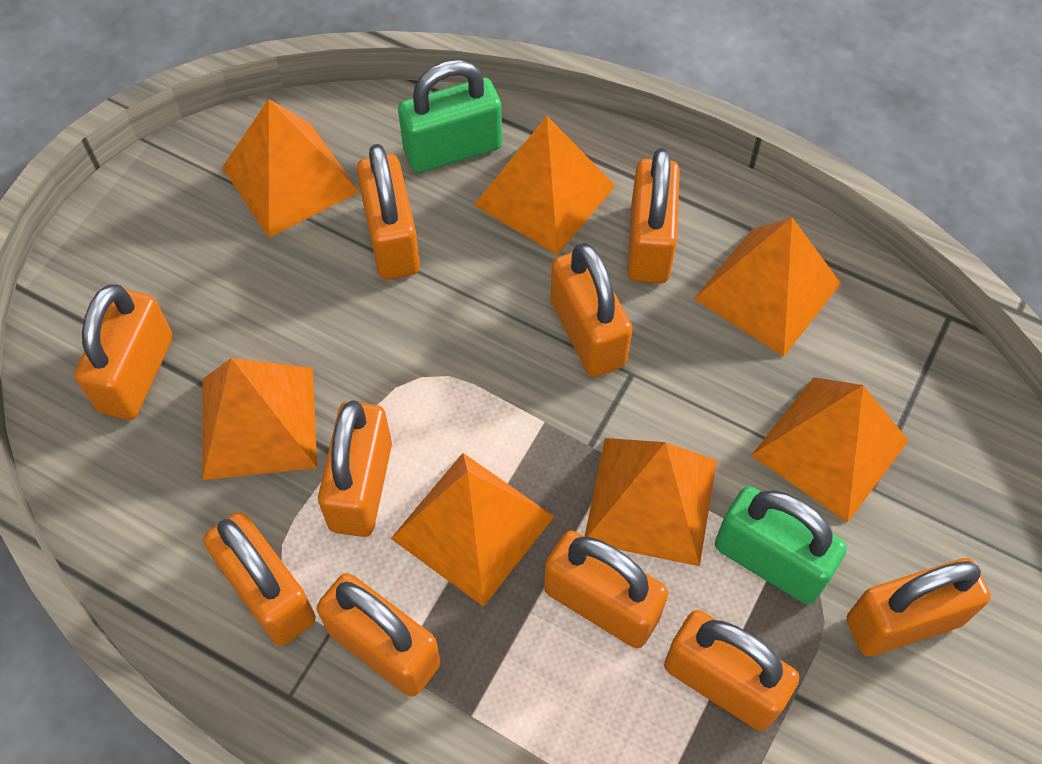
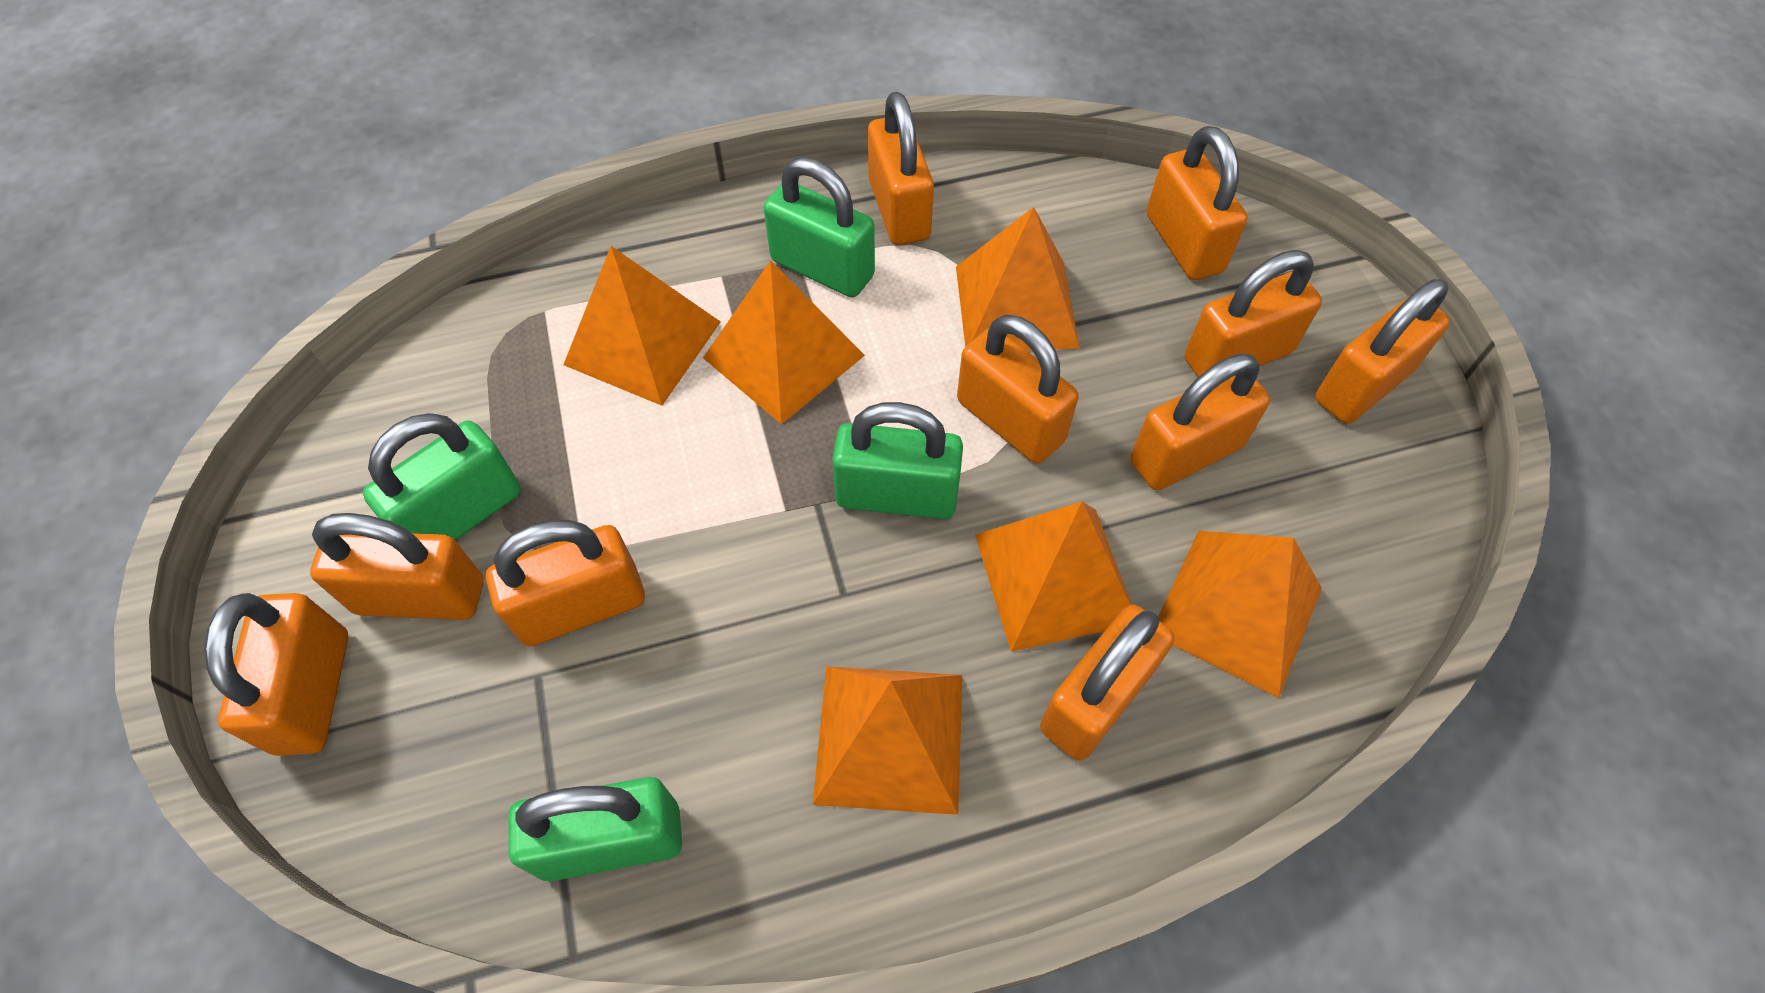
green padlock: 2 -> 4
orange pyramid: 7 -> 6

